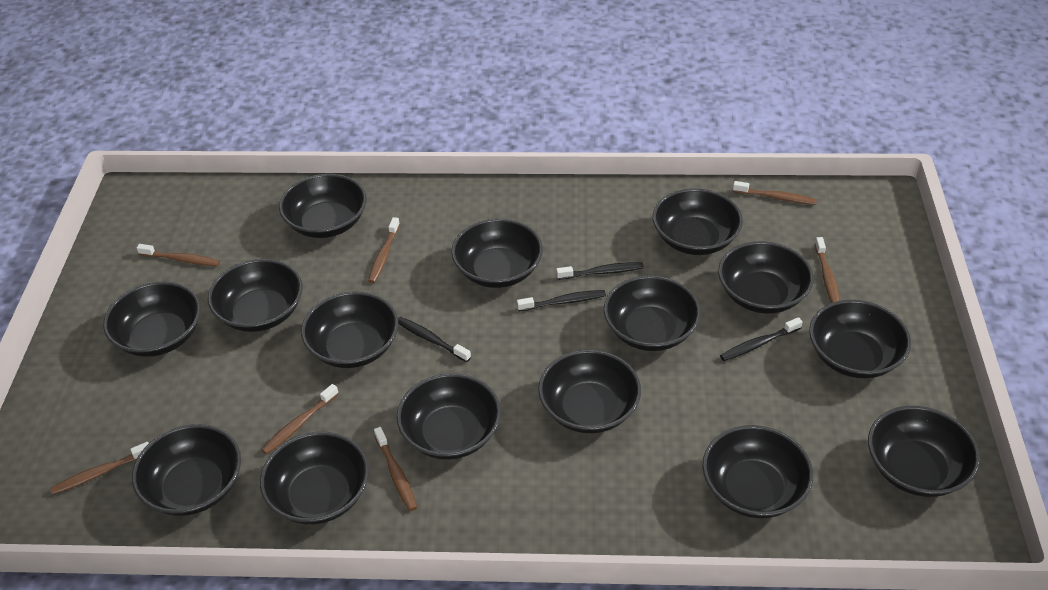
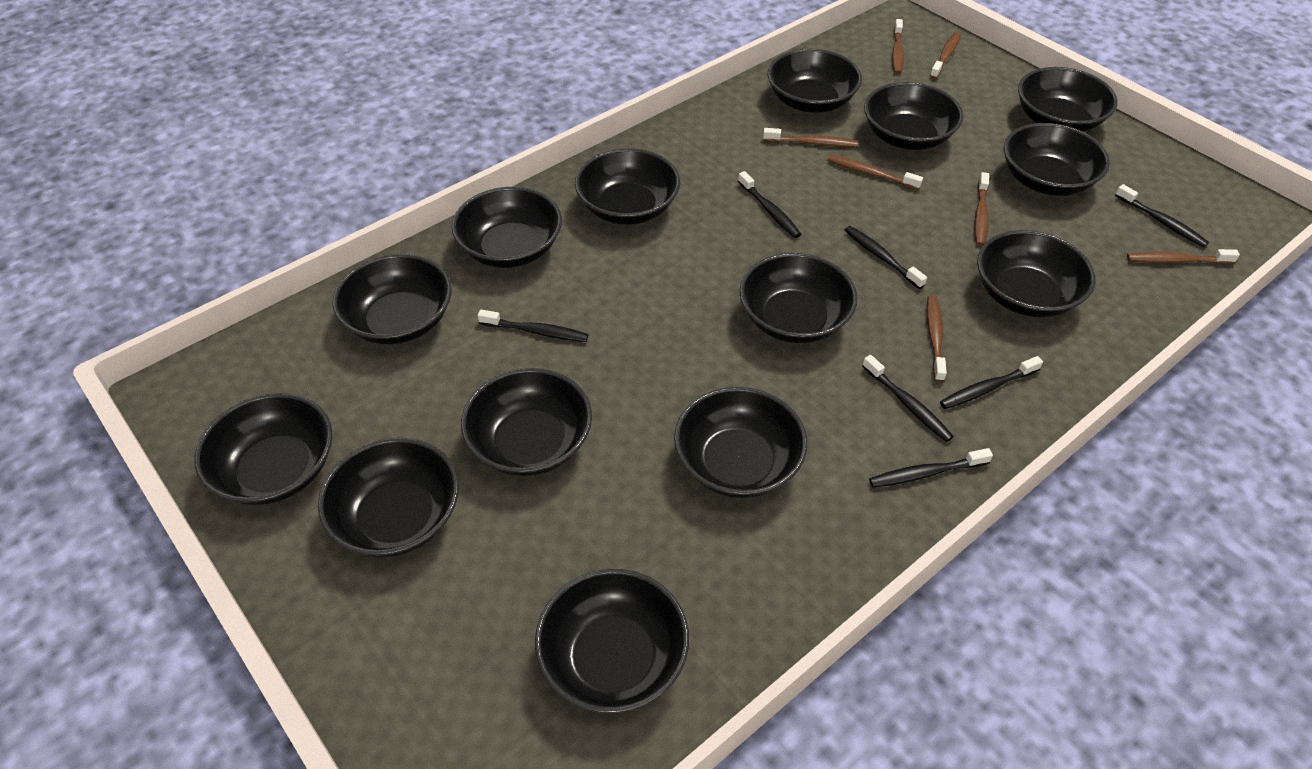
black bowl: 15 -> 14
black toothbrush: 4 -> 7

